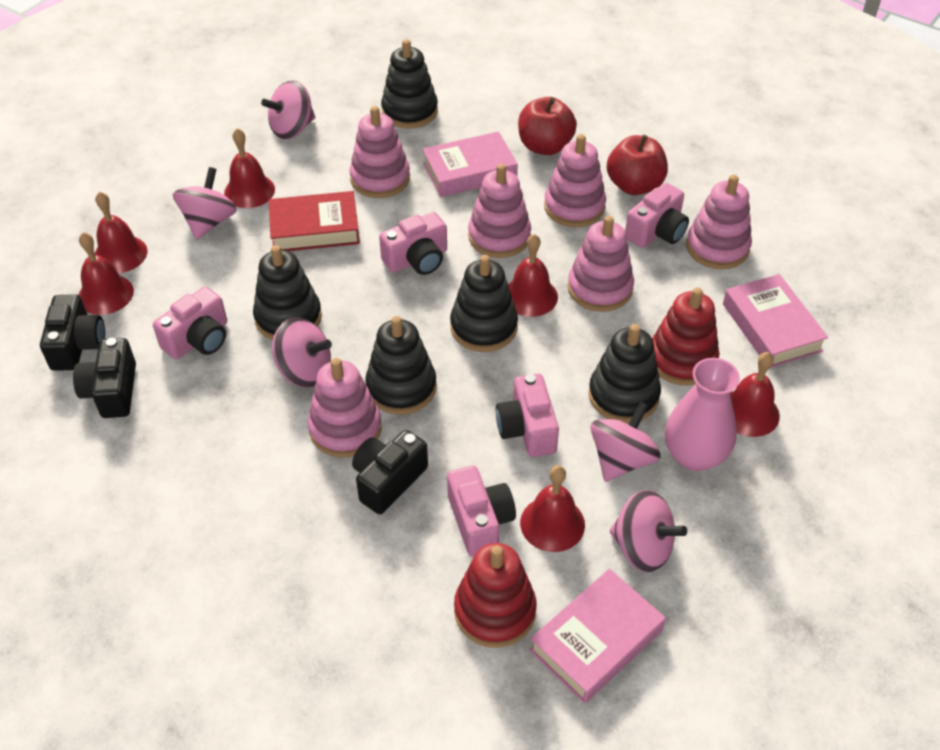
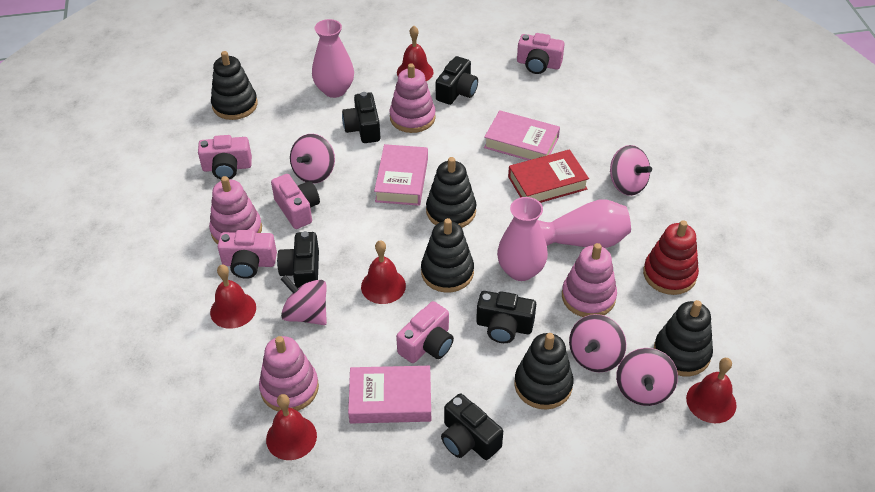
black camera: 3 -> 5
pink stacking toy: 6 -> 4
pink vase: 1 -> 3
red apple: 2 -> 0
red bell: 6 -> 5
red stacking toy: 2 -> 1

